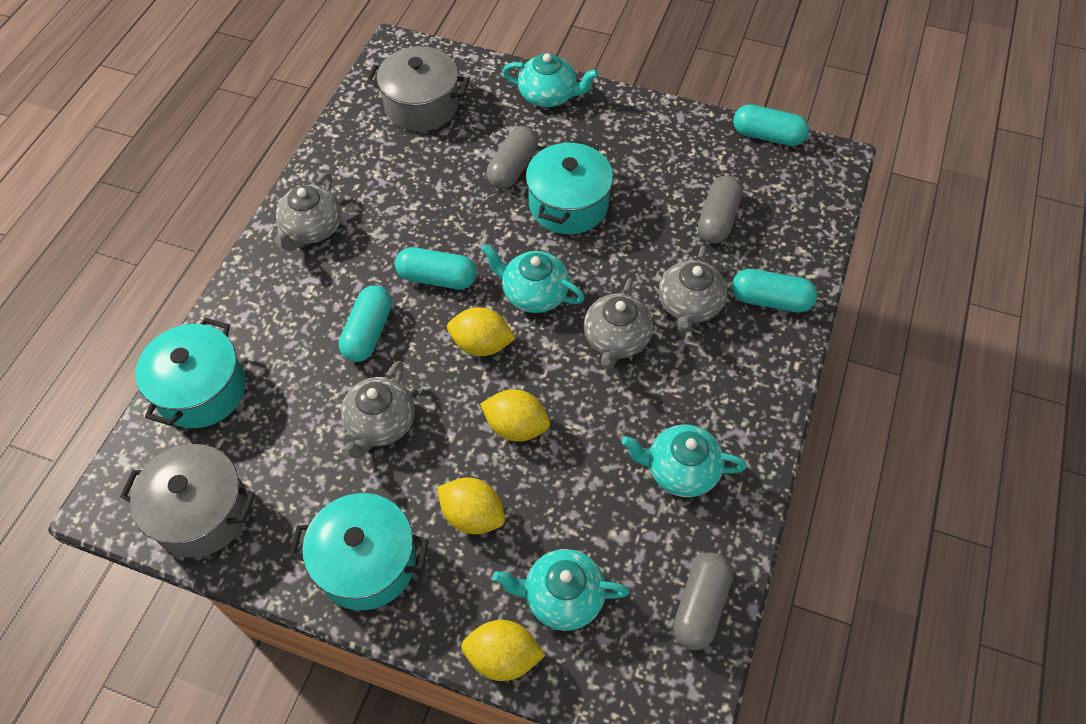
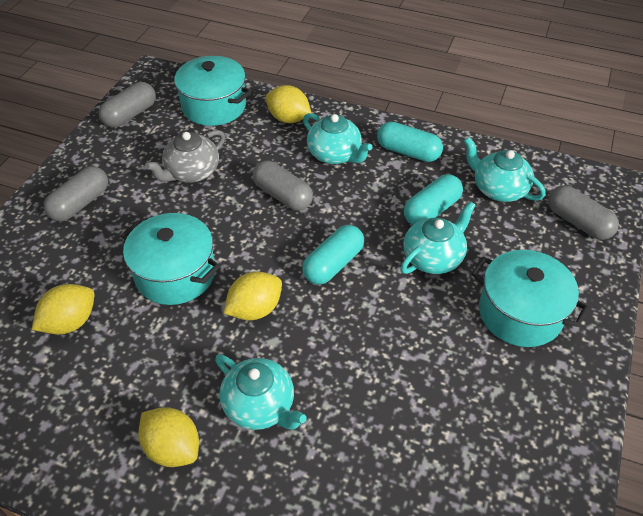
grey capsule: 3 -> 4
grey pot: 2 -> 0
grey teapot: 4 -> 1
turquoise capsule: 4 -> 3

